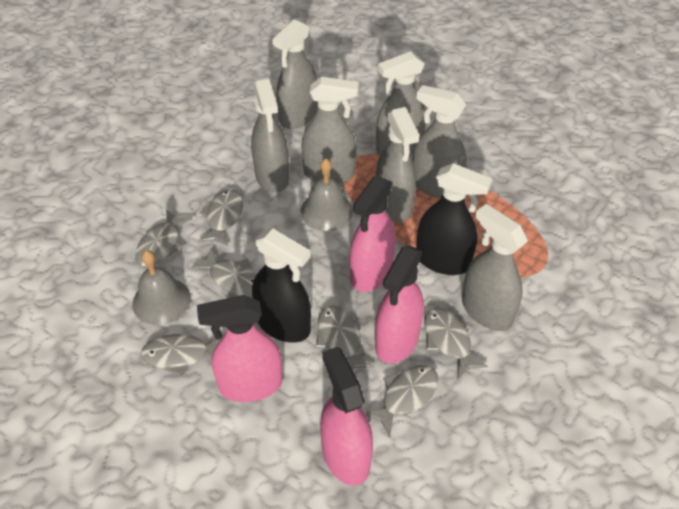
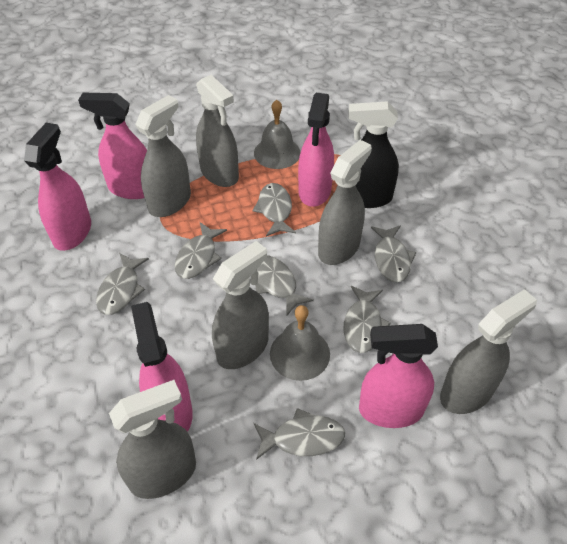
black spray bottle: 2 -> 1
grey spray bottle: 7 -> 6
pink spray bottle: 4 -> 5

